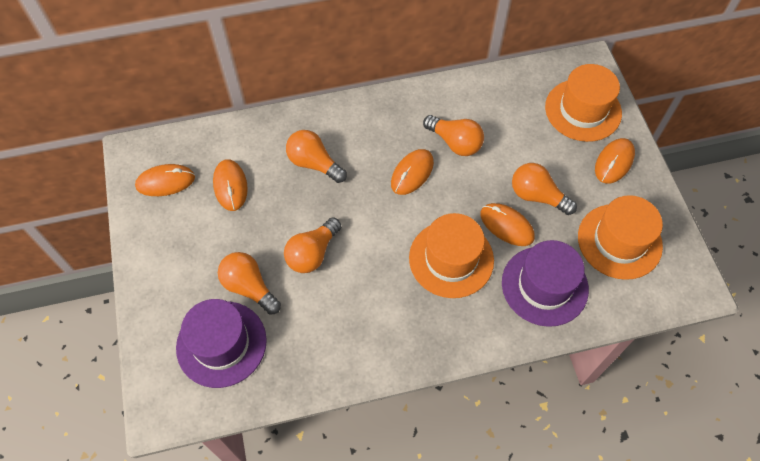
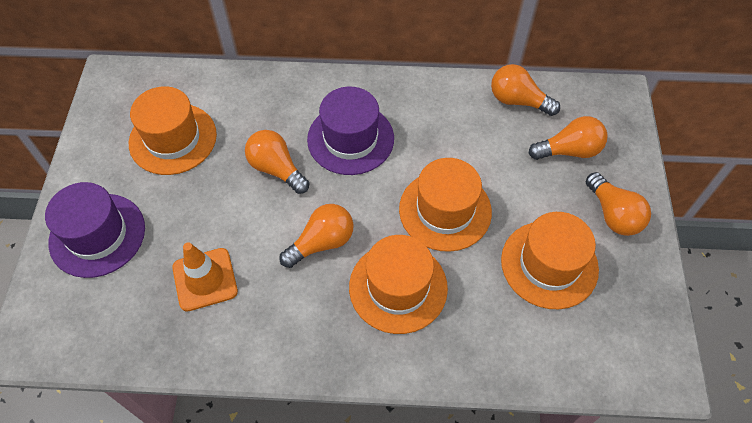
orange hat: 3 -> 4
orange mouse: 5 -> 0
orange traffic cone: 0 -> 1

